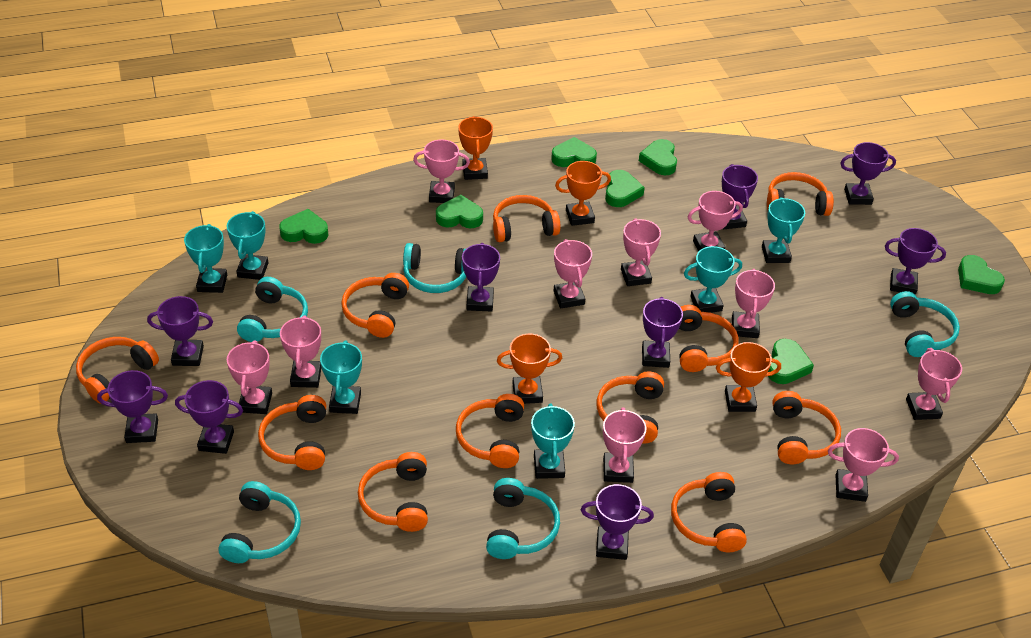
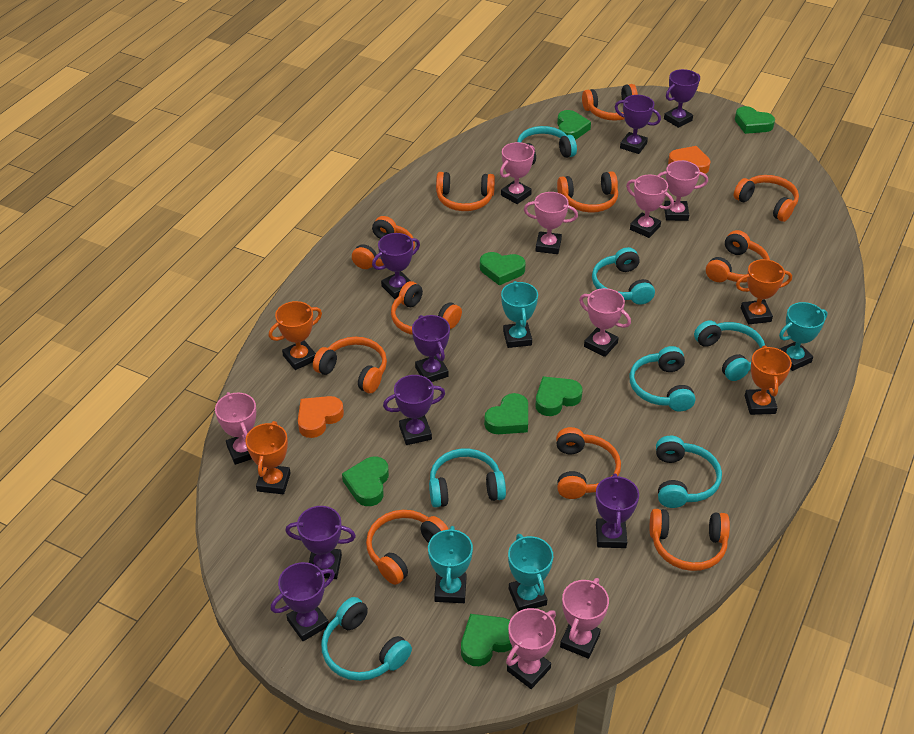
orange heart: 0 -> 2
pink trophy: 10 -> 8
purple trophy: 9 -> 8
turquoise headphones: 5 -> 7
turquoise trophy: 6 -> 4

